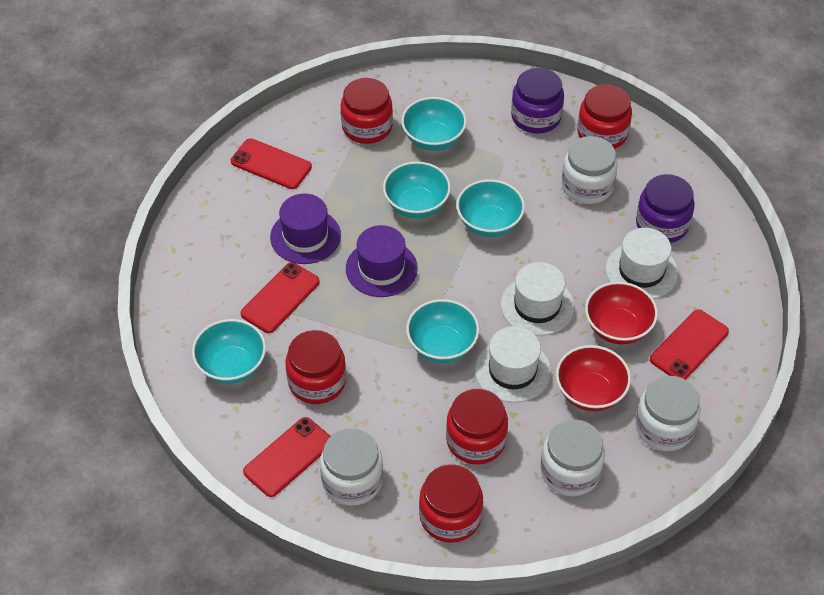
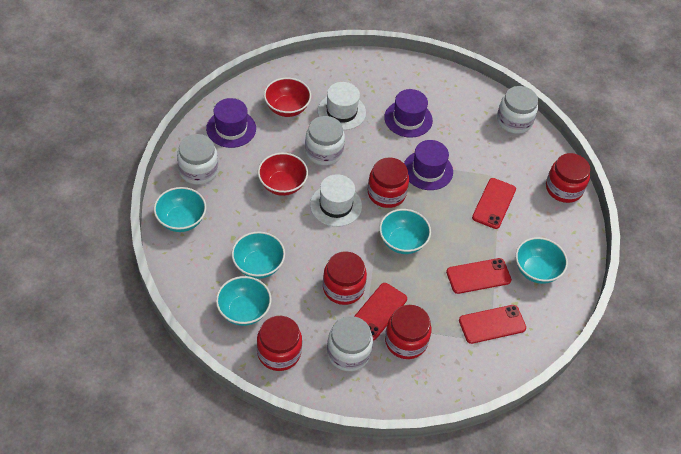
purple hat: 2 -> 3
purple jar: 2 -> 0
white hat: 3 -> 2

